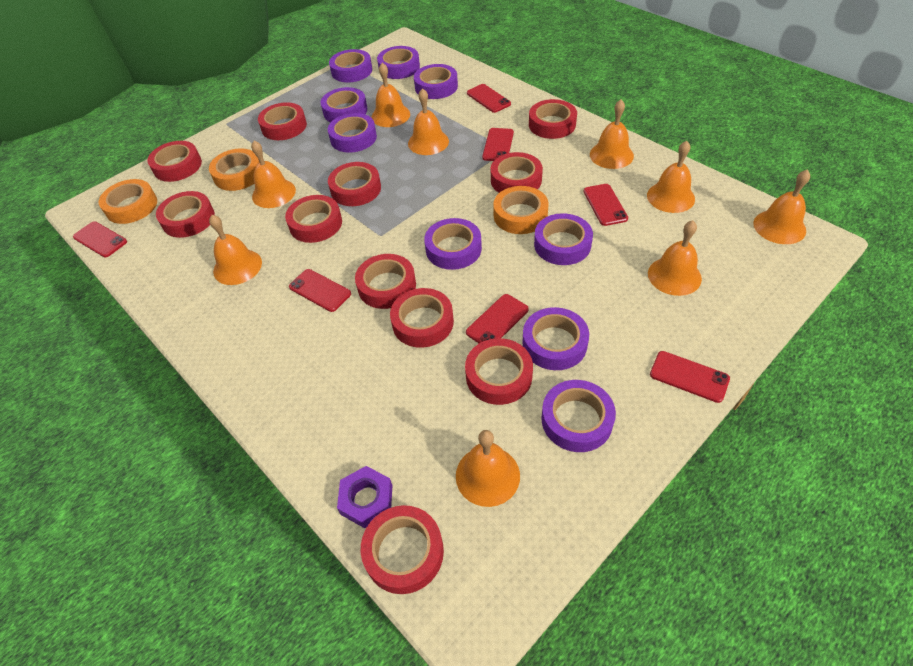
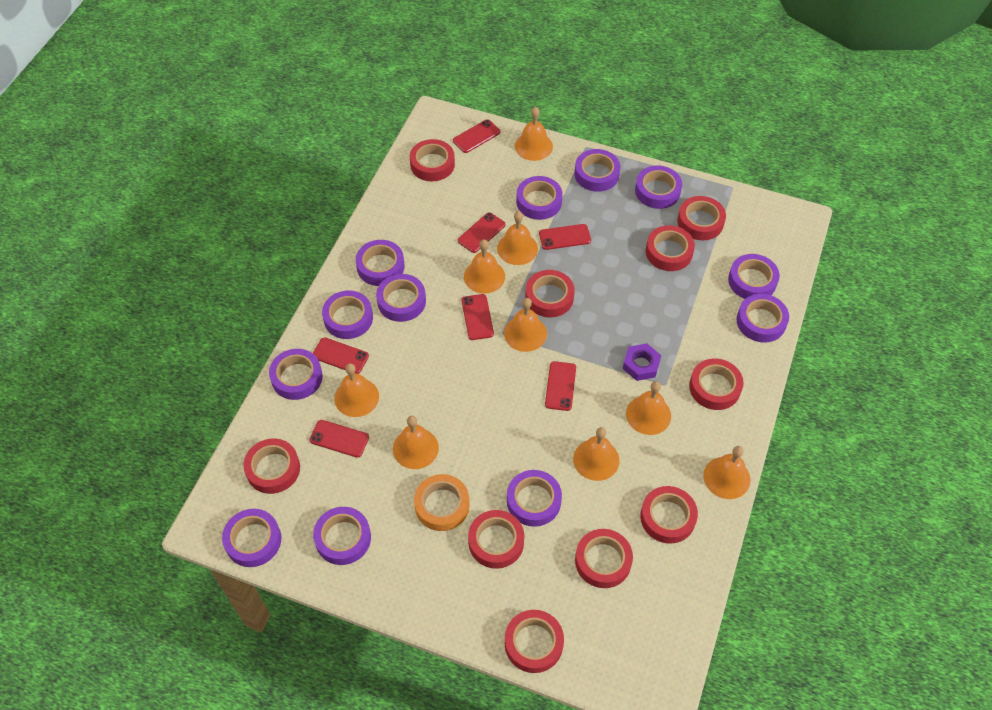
orange tape: 3 -> 1
purple tape: 9 -> 12
red tape: 11 -> 10

